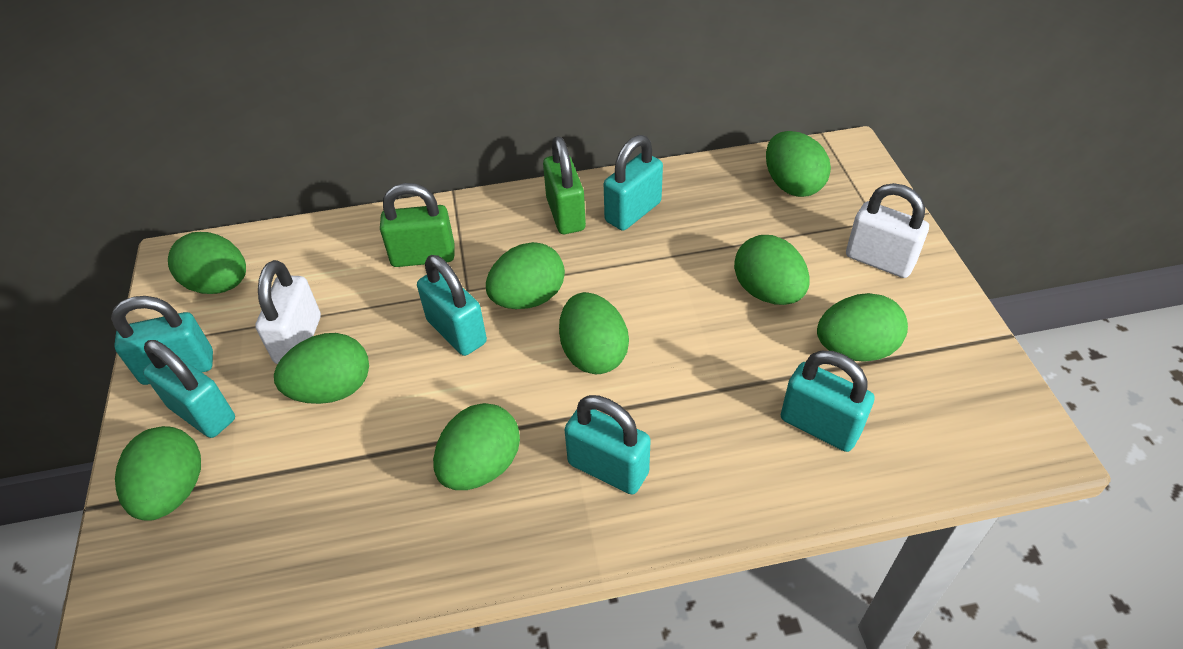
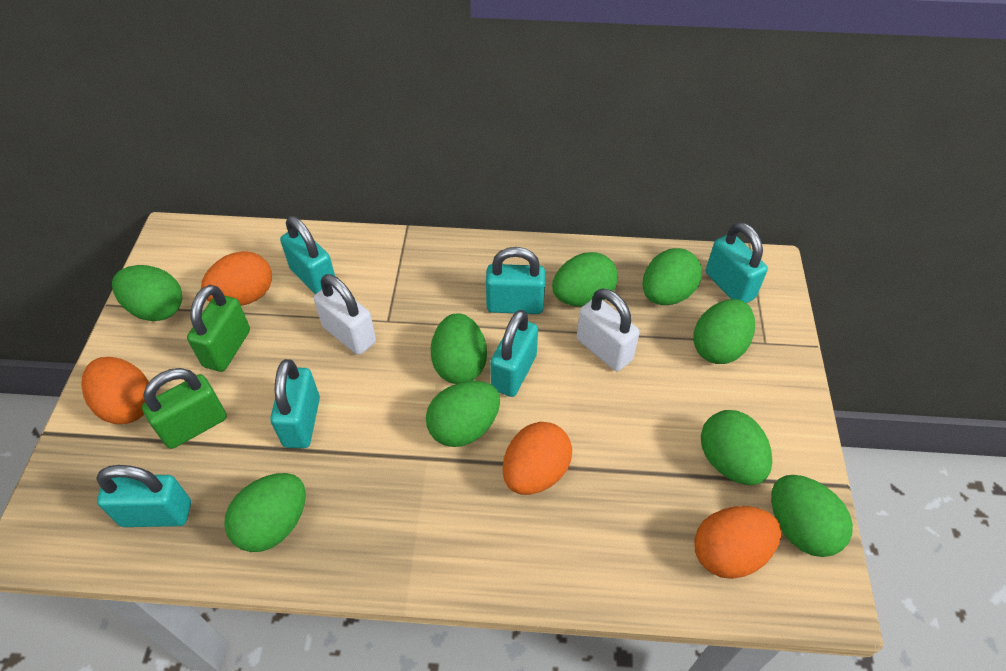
orange egg: 0 -> 4

